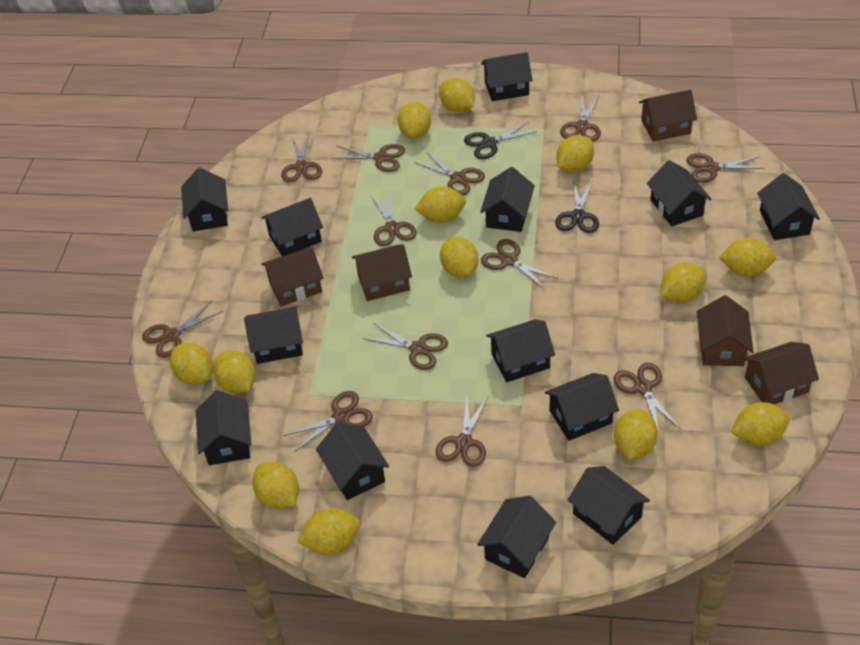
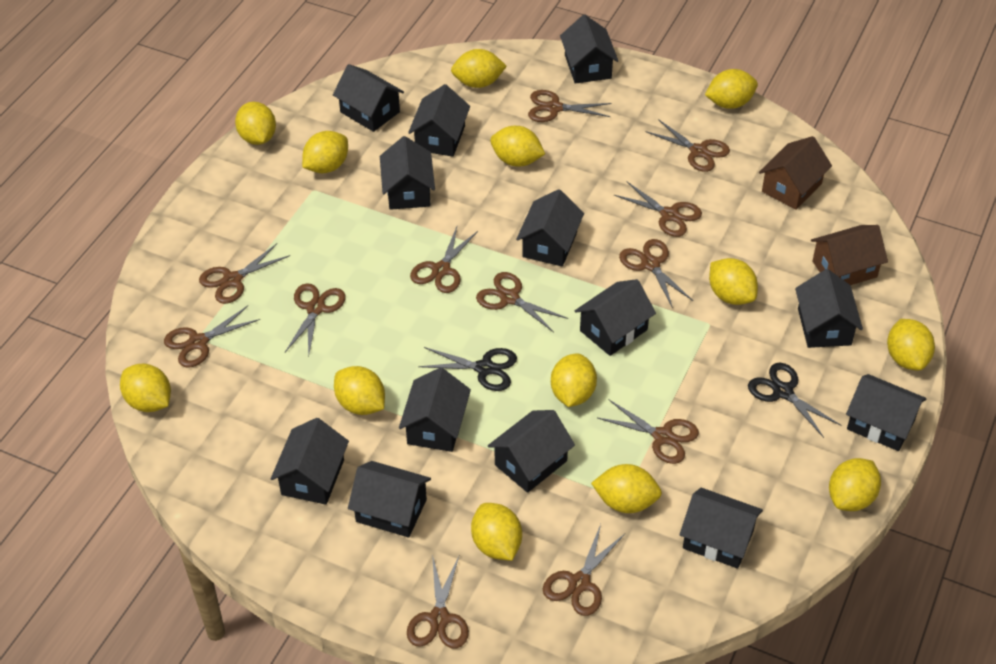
brown house: 5 -> 2

